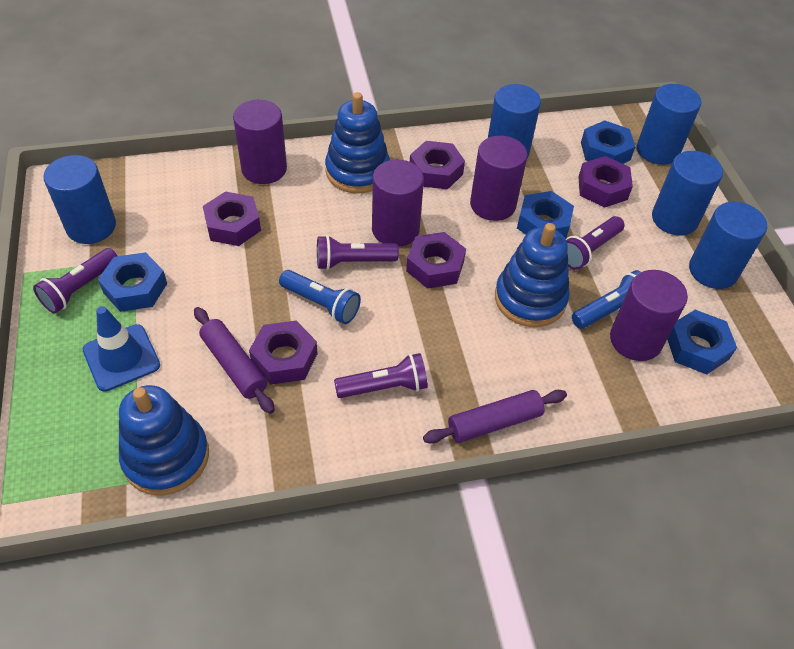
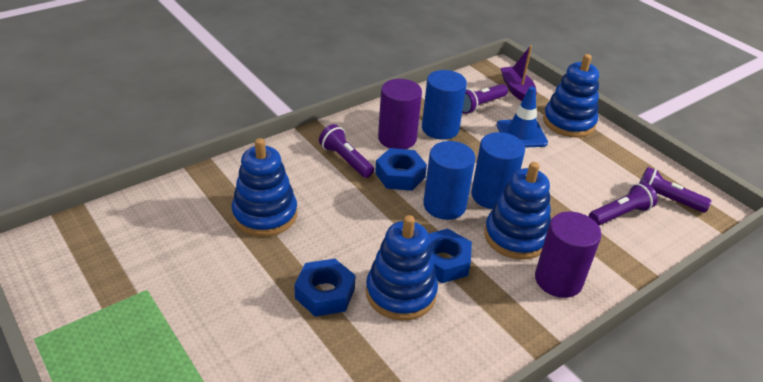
blue cylinder: 5 -> 3
blue flashlight: 2 -> 0
blue nut: 4 -> 3
blue stacking toy: 3 -> 4
purple boat: 0 -> 1
purple cylinder: 4 -> 2
purple nut: 5 -> 0
purple rolling pin: 2 -> 0

